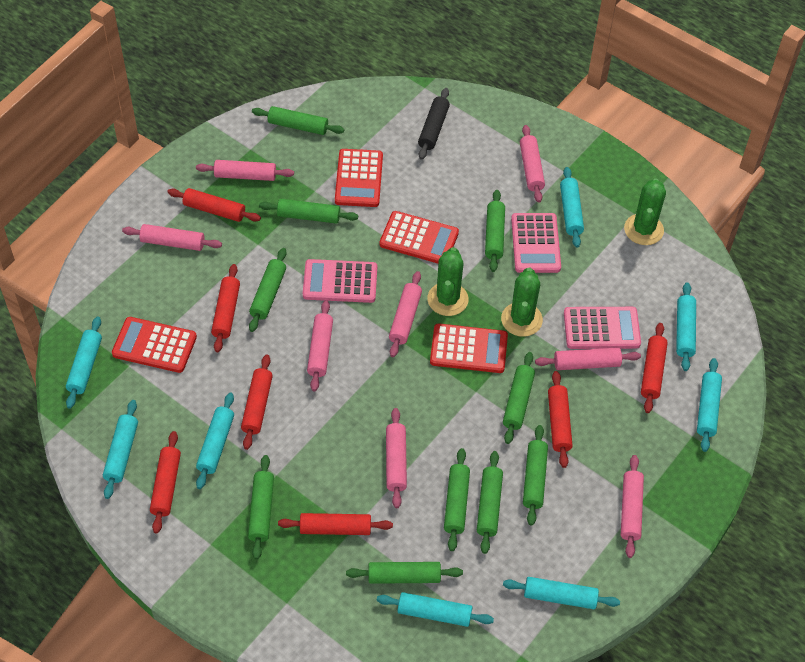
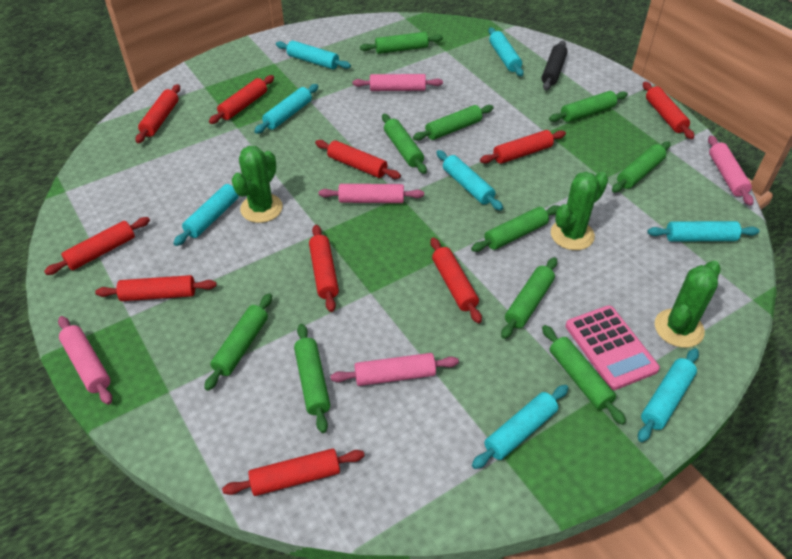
pink calculator: 3 -> 1
pink rolling pin: 8 -> 5
red calculator: 4 -> 0
red rolling pin: 7 -> 10

